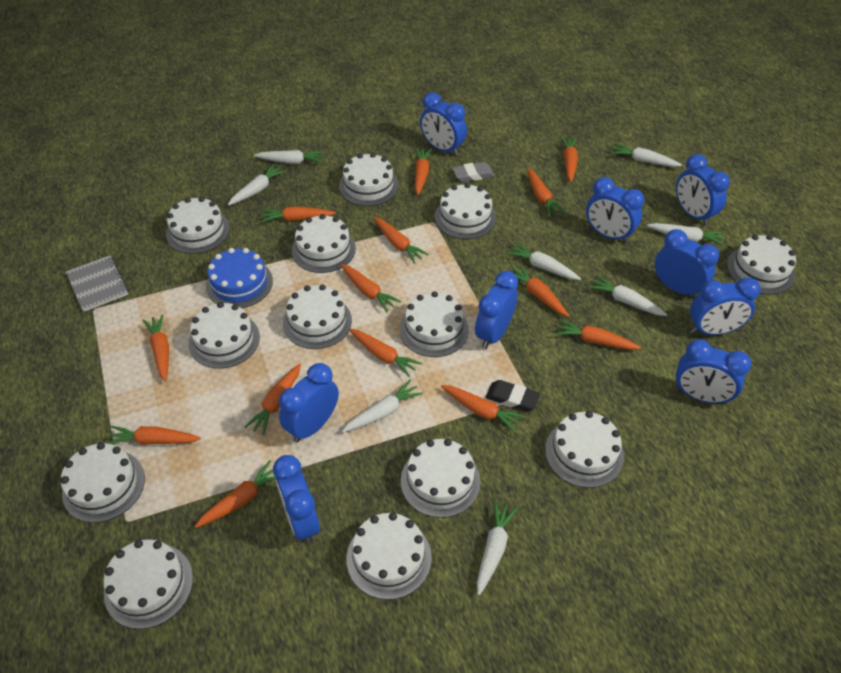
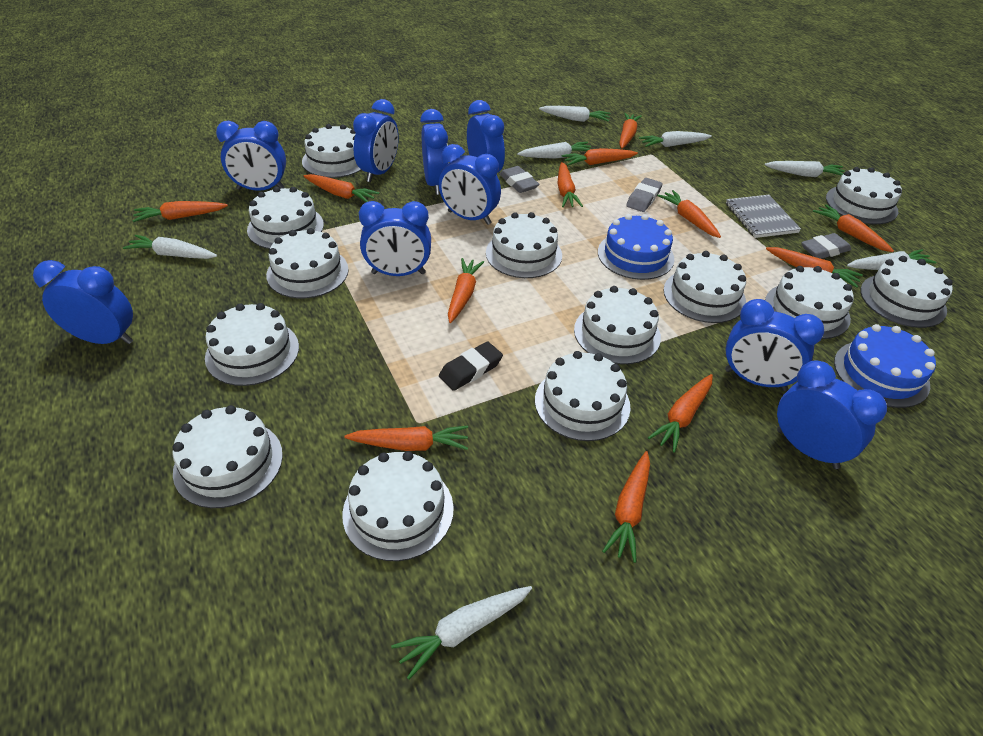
blue cake: 1 -> 2
grey eraser: 1 -> 3
orange carrot: 14 -> 12
white carrot: 8 -> 7

